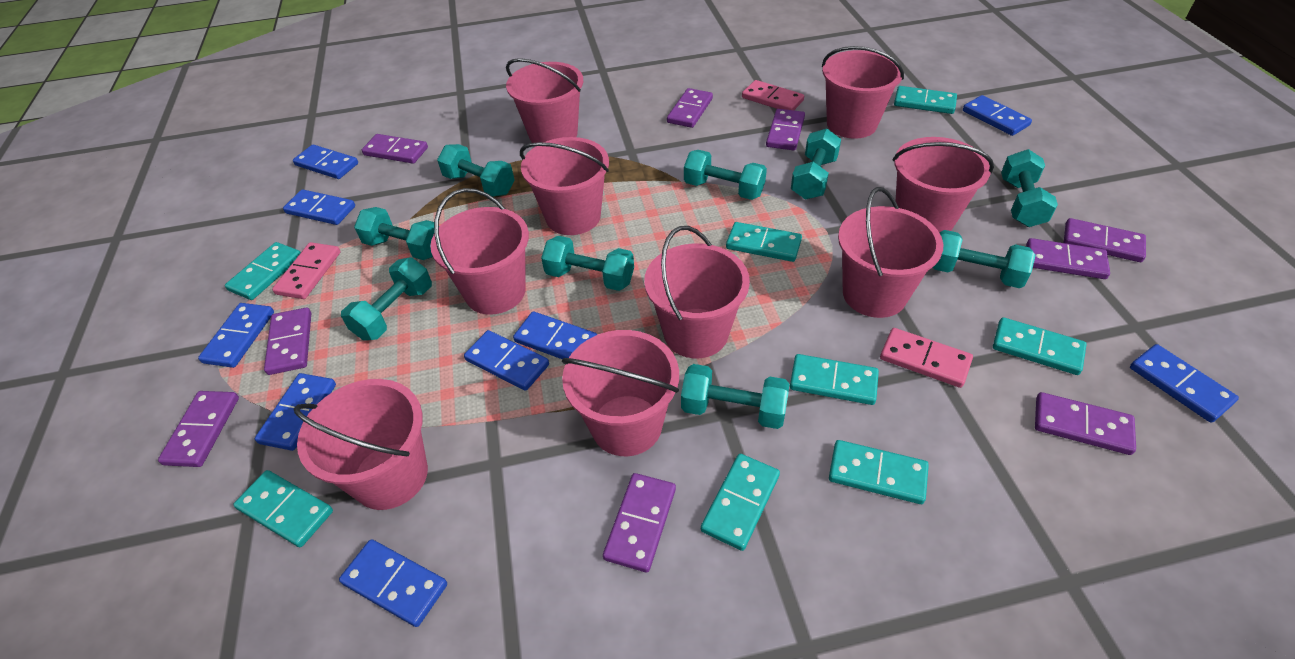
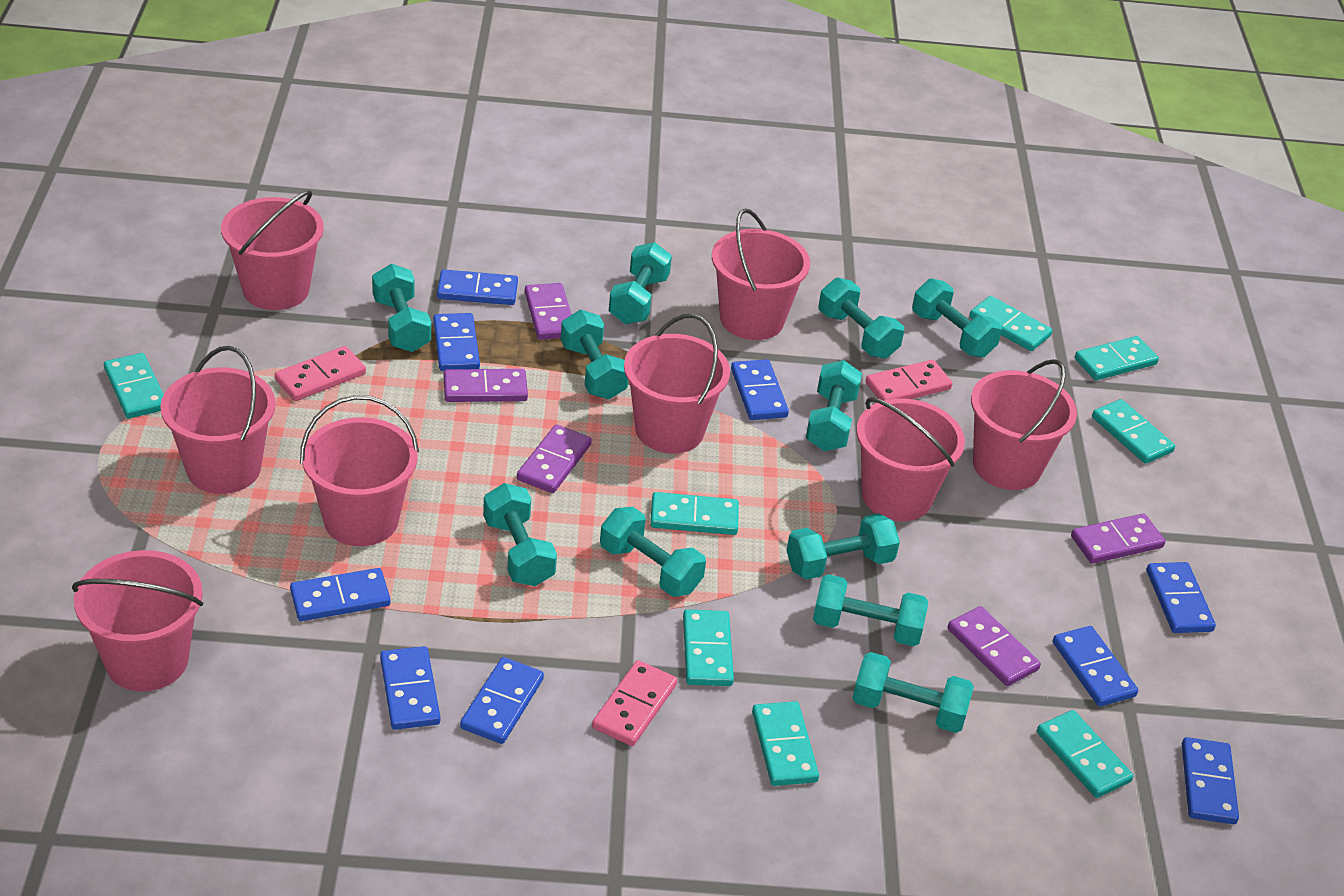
pink bucket: 9 -> 8
purple domino: 9 -> 5
turquoise dumbbell: 9 -> 11

